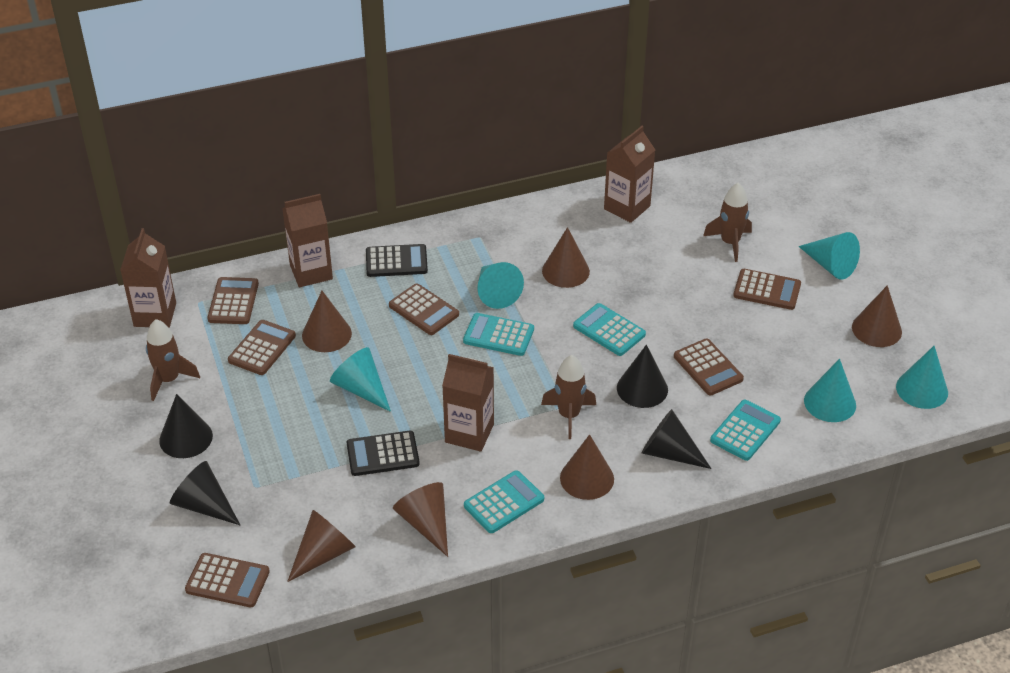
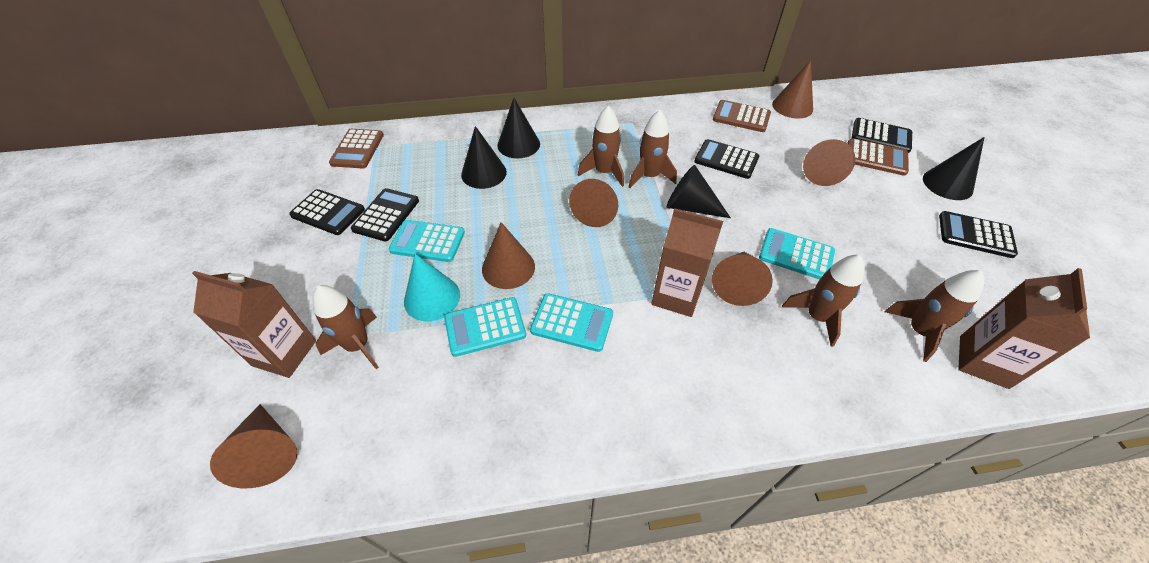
black calculator: 2 -> 5
brown calculator: 6 -> 3
brown carton: 4 -> 3
brown rocket: 3 -> 5
turquoise cone: 5 -> 1

